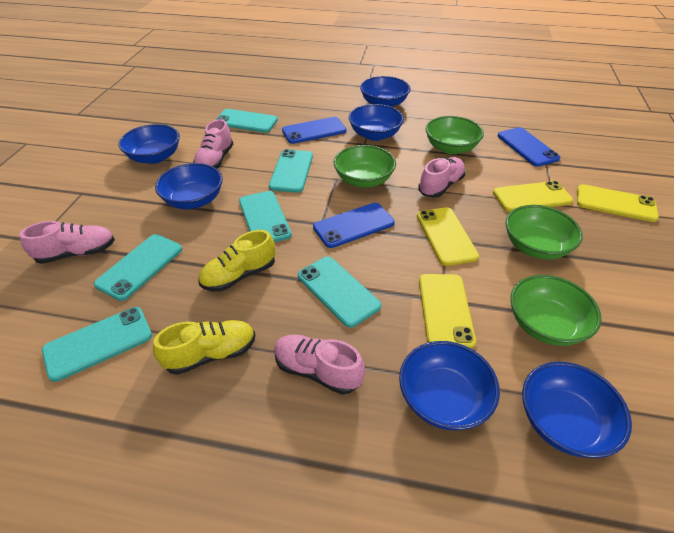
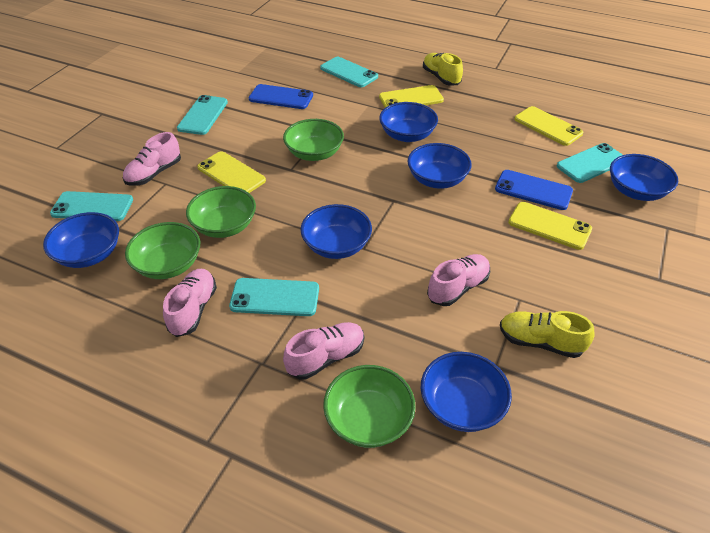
blue phone: 3 -> 2
turquoise phone: 6 -> 5

